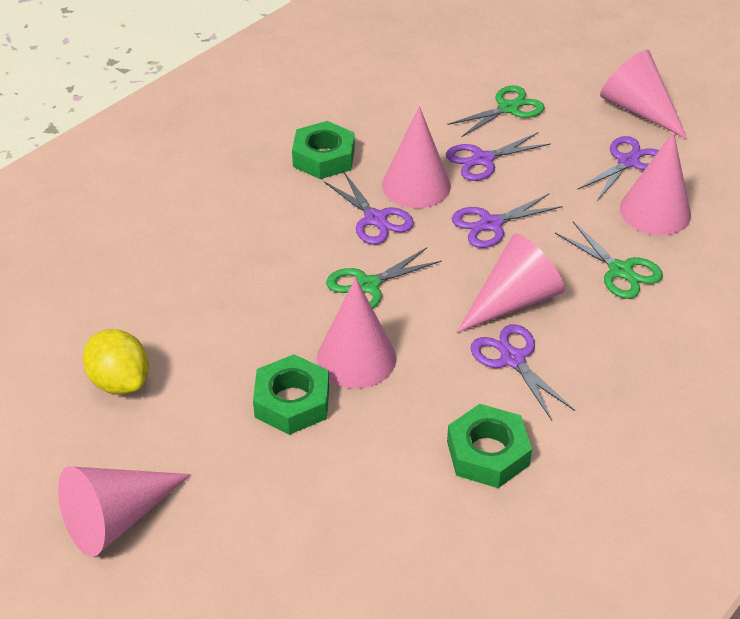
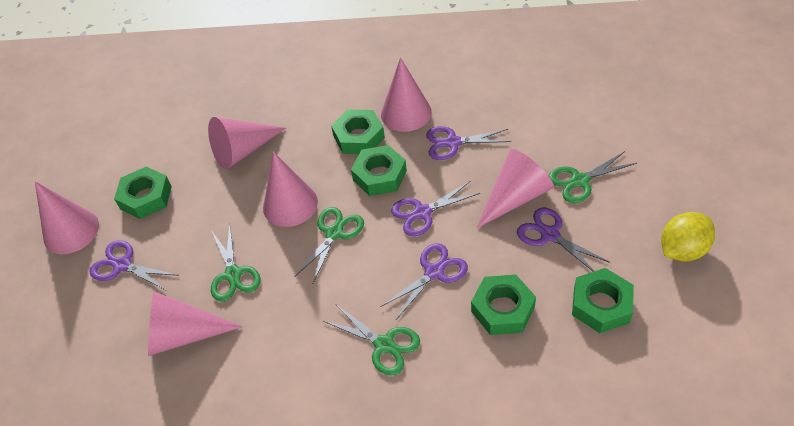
green nut: 3 -> 5
green scissors: 3 -> 4

